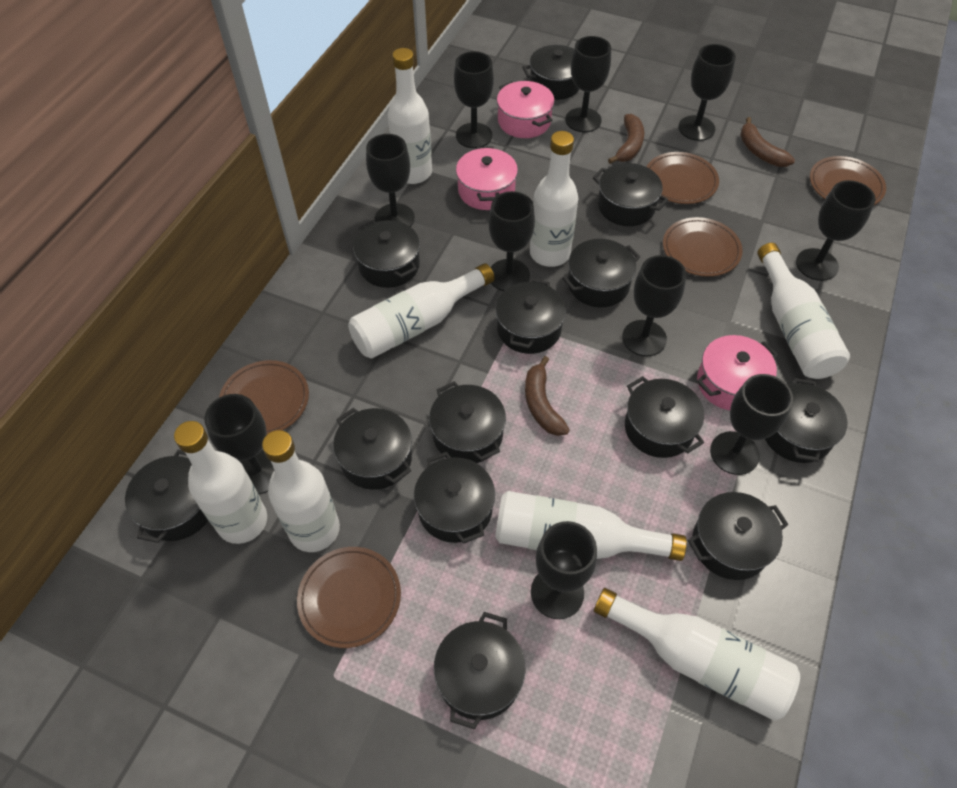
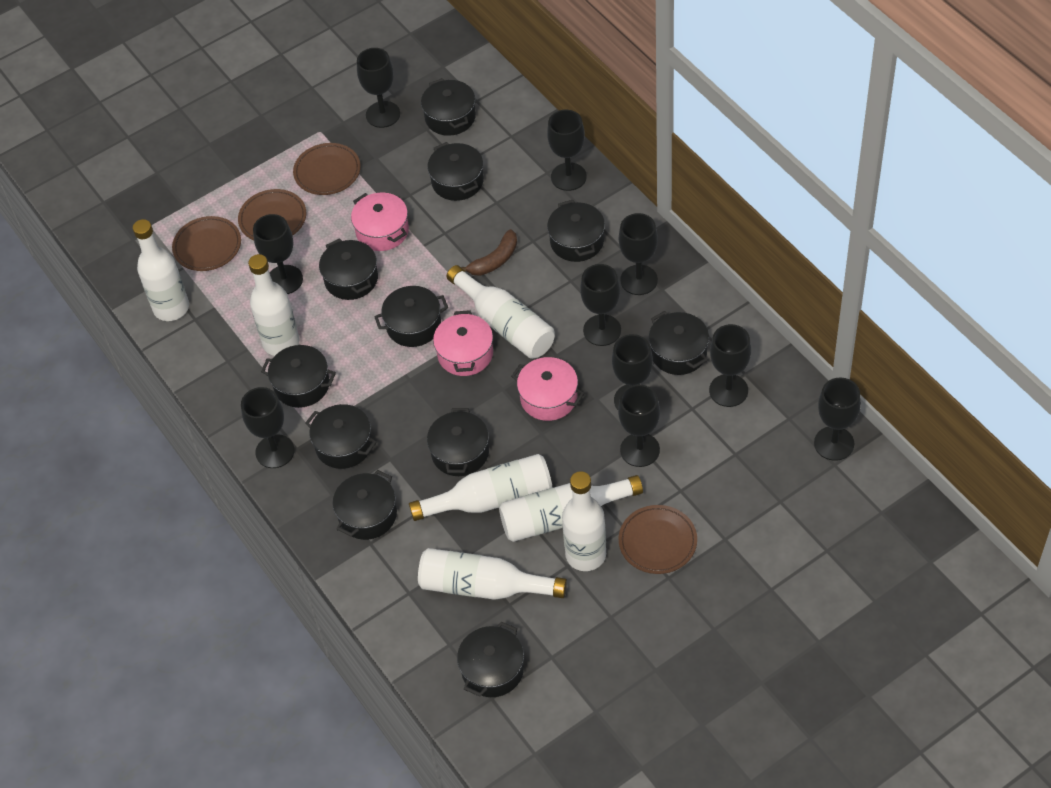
black pot: 13 -> 11
brown banana: 3 -> 1
brown plate: 5 -> 4
white bottle: 8 -> 7

